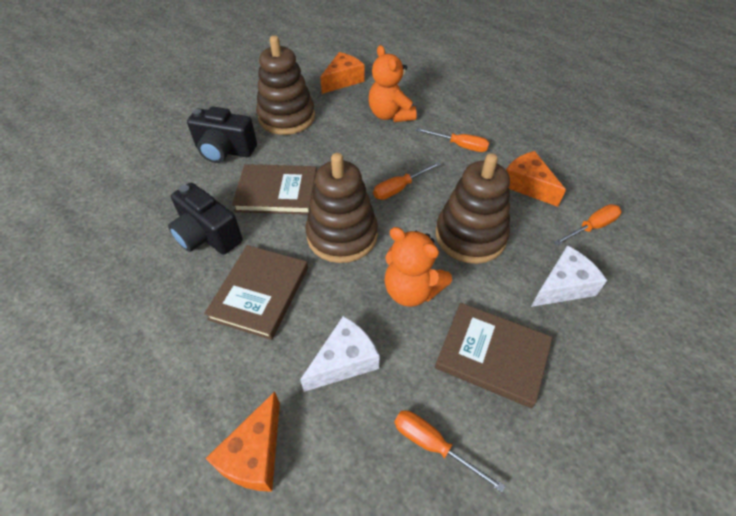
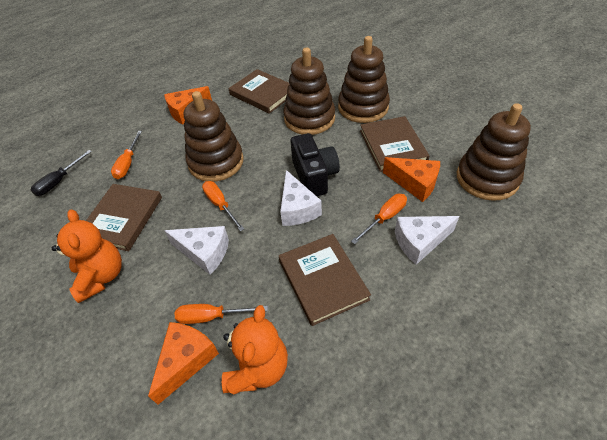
black camera: 2 -> 1
black screwdriver: 0 -> 1
brown book: 3 -> 4
brown stacking toy: 3 -> 4
white cheese: 2 -> 3

